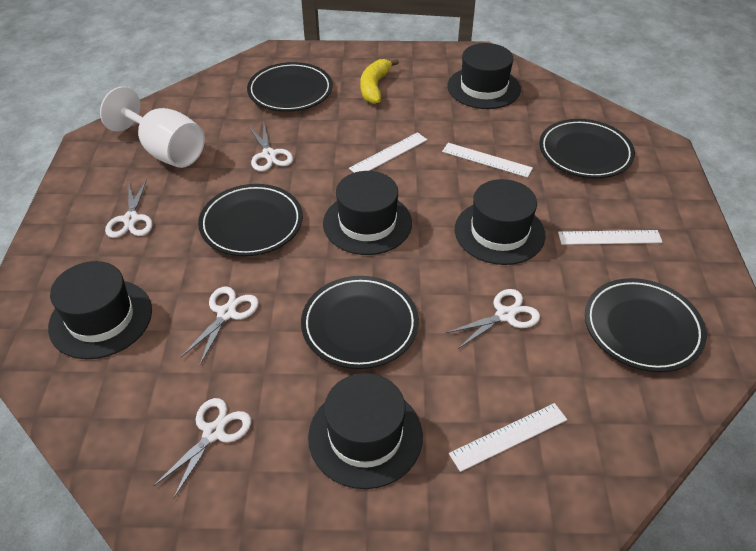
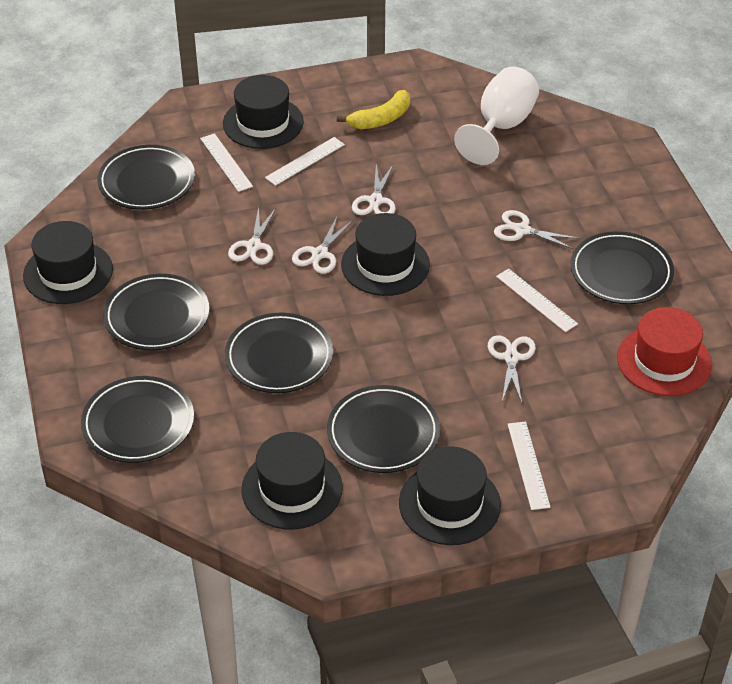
black plate: 5 -> 6
red hat: 0 -> 1

